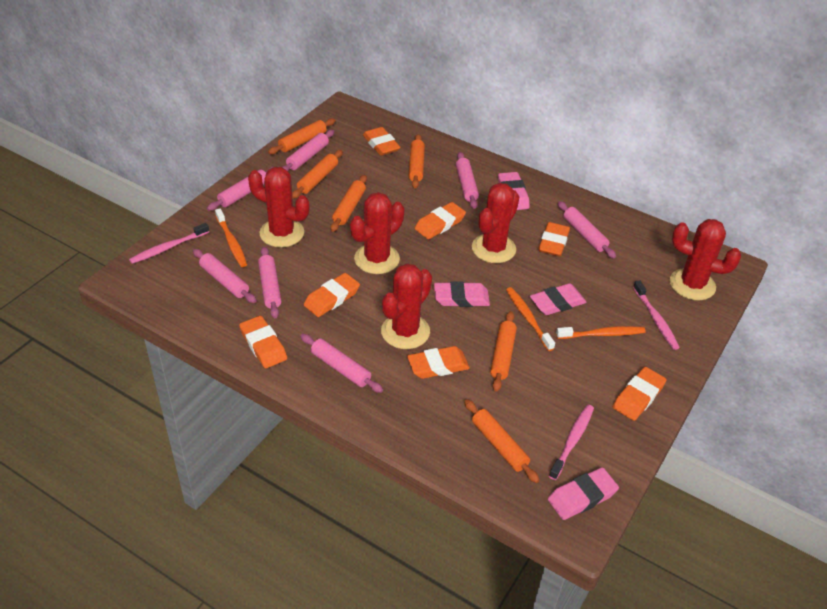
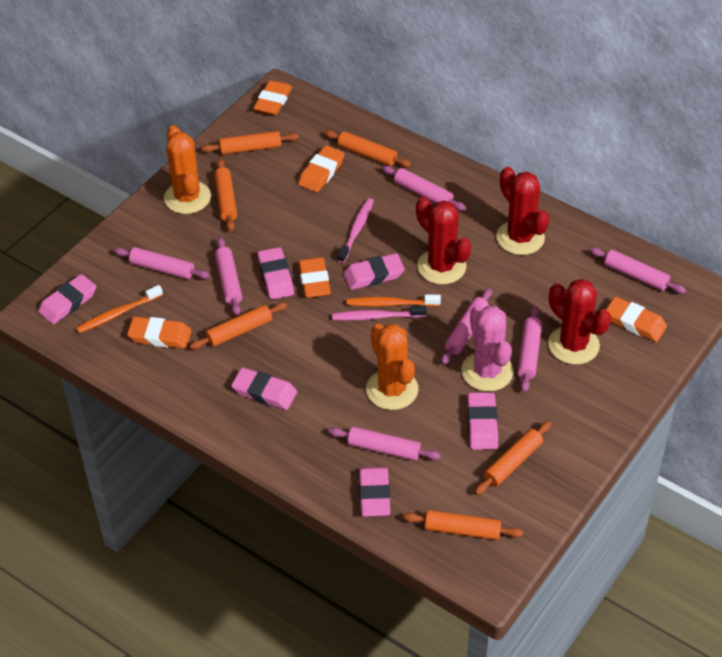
orange cactus: 0 -> 2
orange eraser: 7 -> 5
orange toothbrush: 3 -> 2
pink cactus: 0 -> 1
pink eraser: 4 -> 6
pink toothbrush: 3 -> 2
red cactus: 5 -> 3

